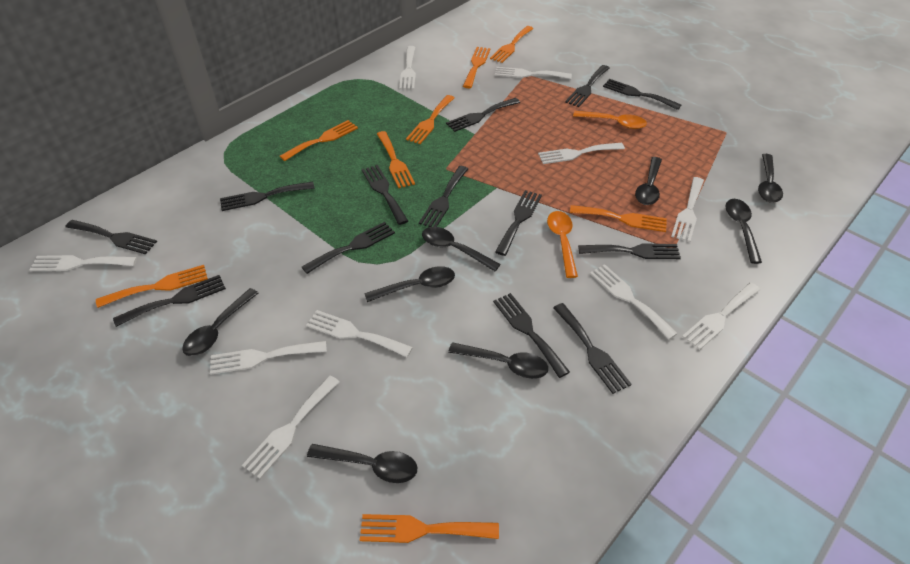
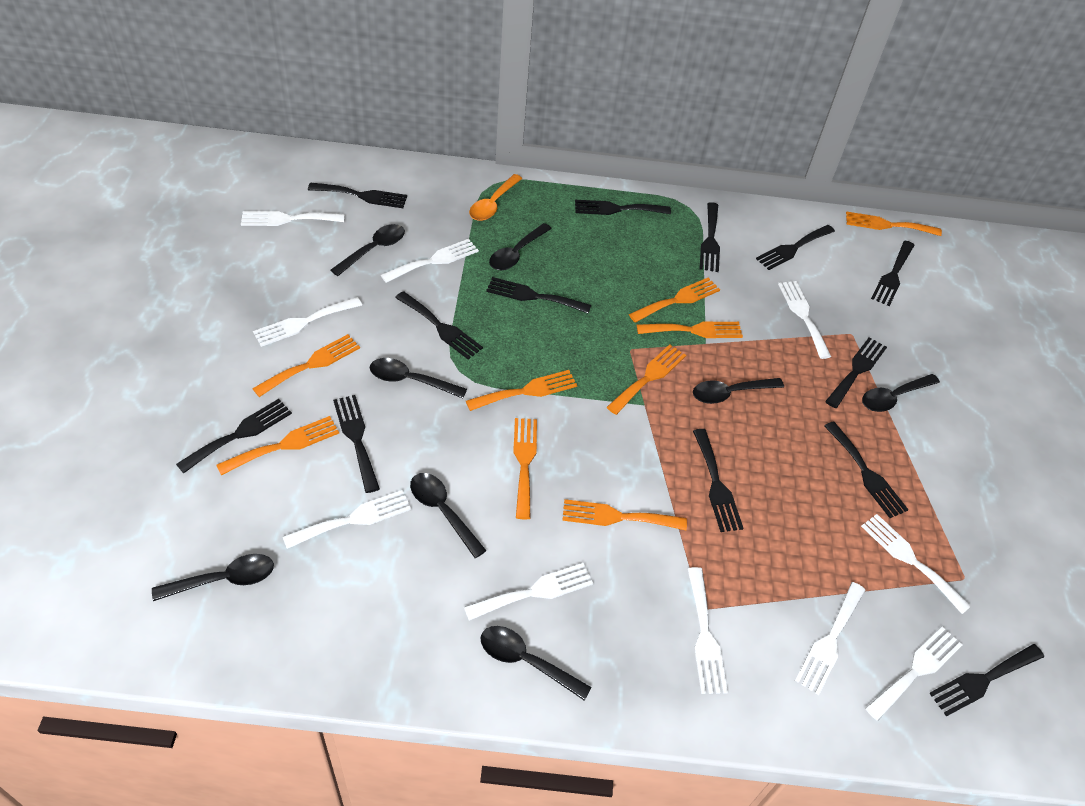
orange fork: 8 -> 9
orange spoon: 2 -> 1

